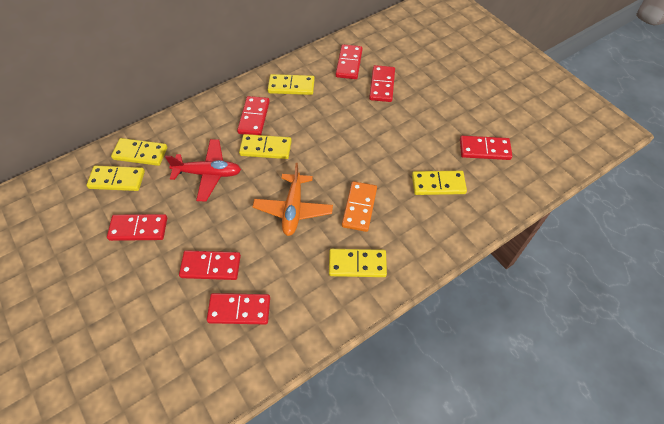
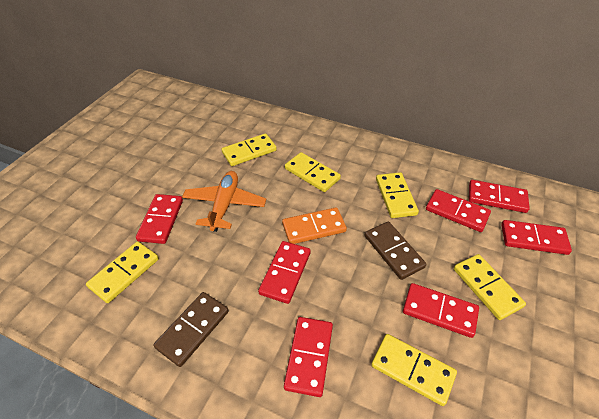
brown domino: 0 -> 2
red plane: 1 -> 0

